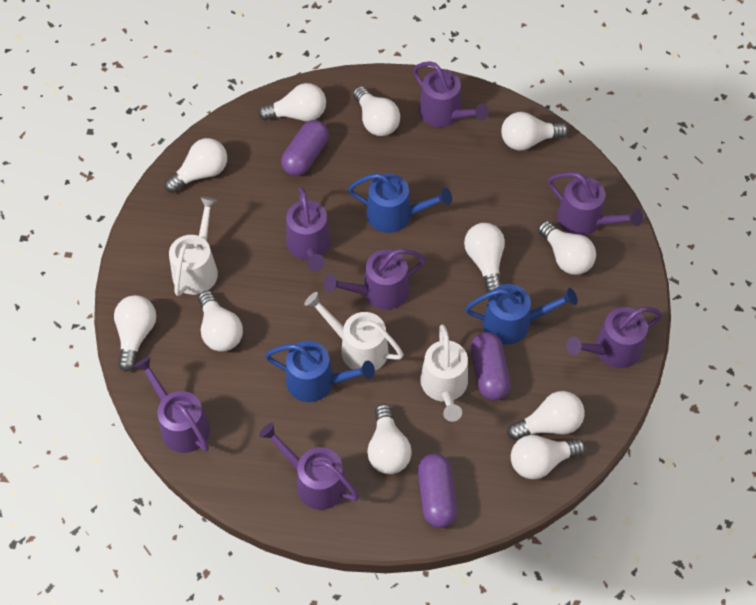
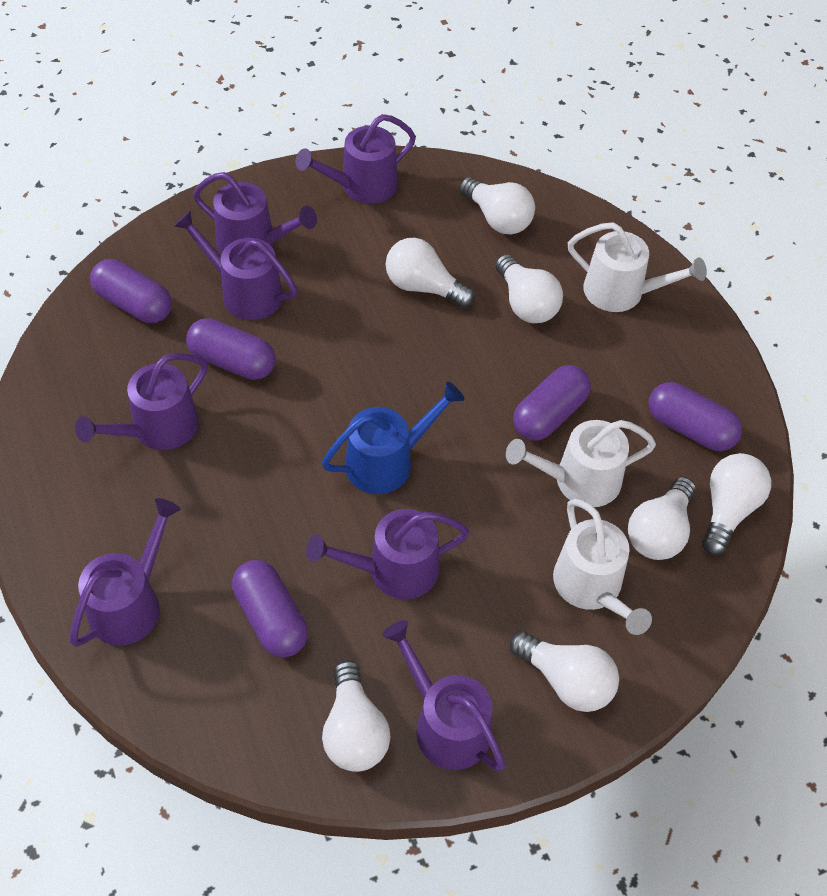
blue watering can: 3 -> 1
purple capsule: 3 -> 5
white light bulb: 11 -> 7

